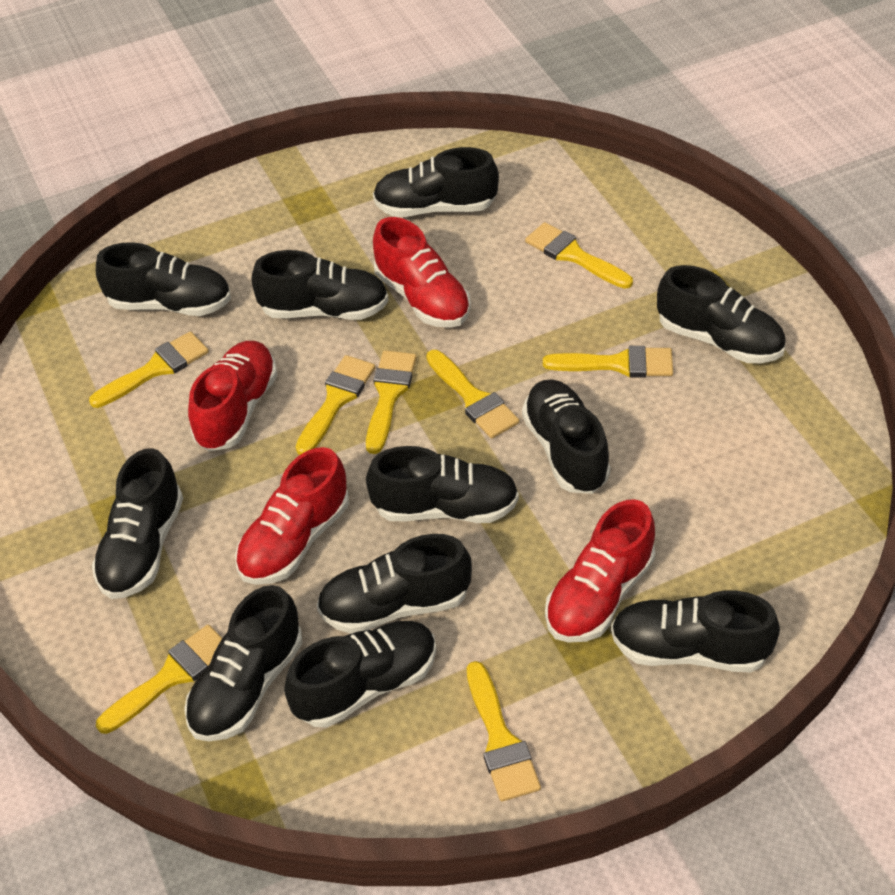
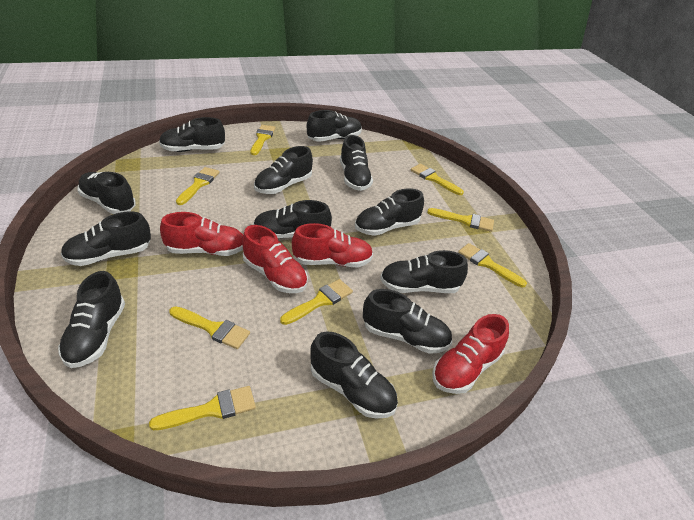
black shoe: 11 -> 12

